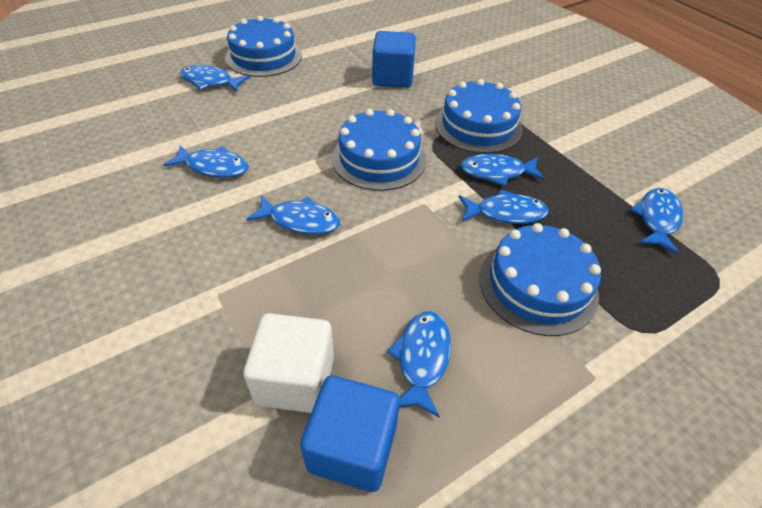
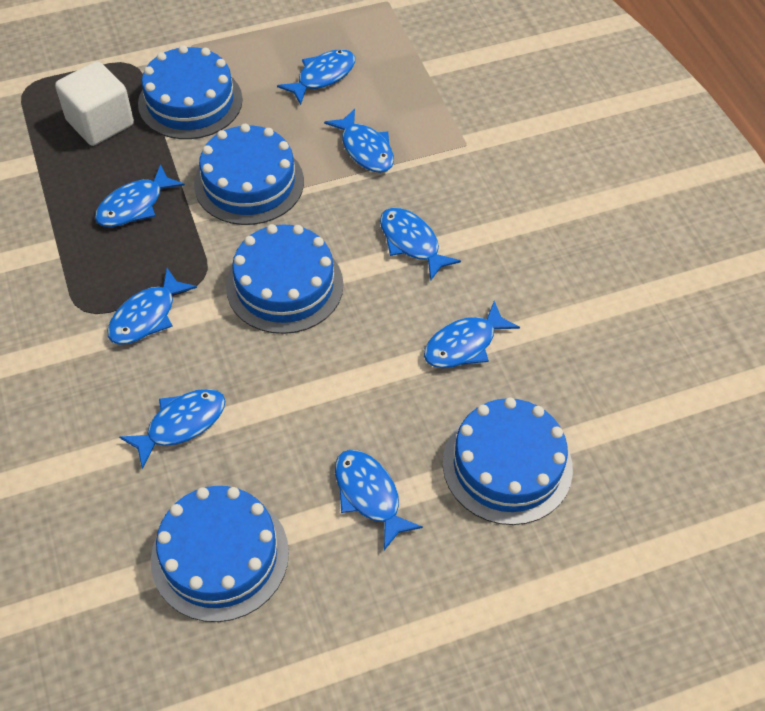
blue cake: 4 -> 5
blue cube: 2 -> 0
blue fish: 7 -> 8

